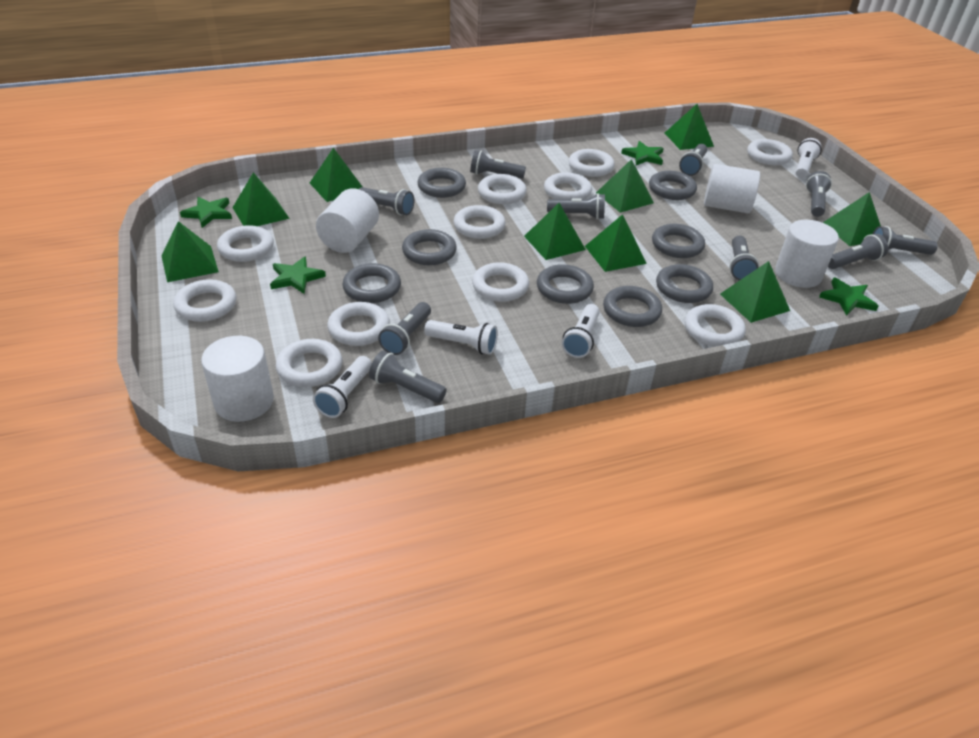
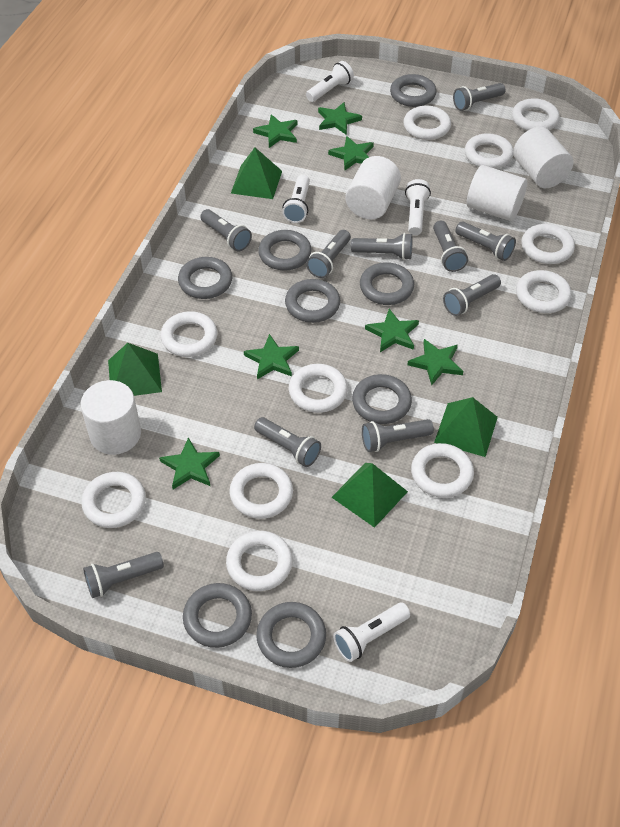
green pyramid: 9 -> 4
green star: 4 -> 7

